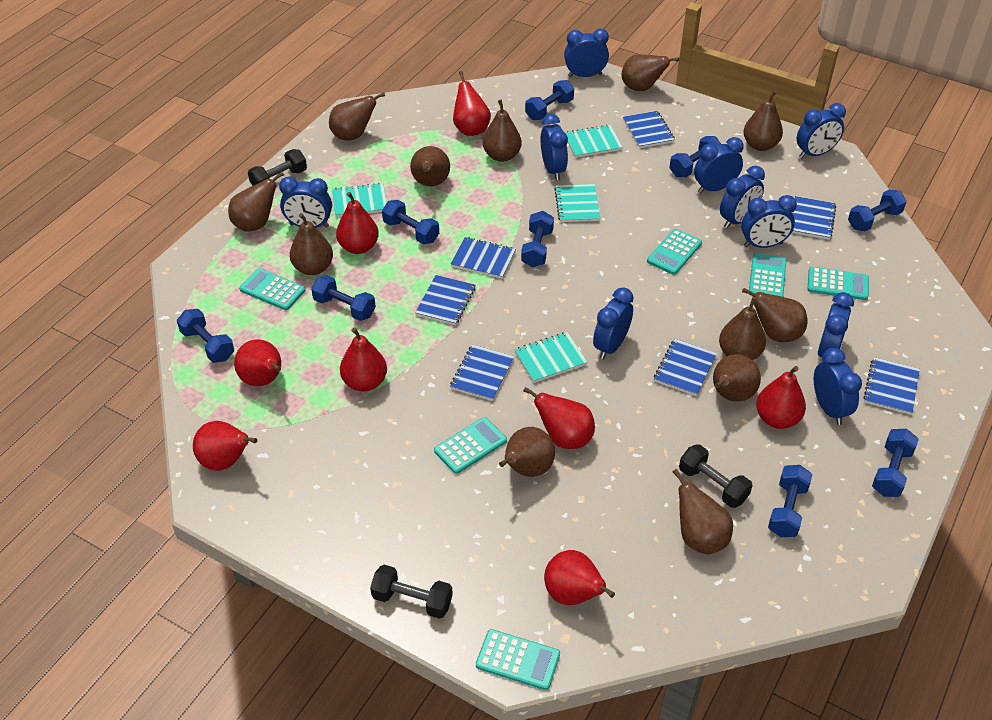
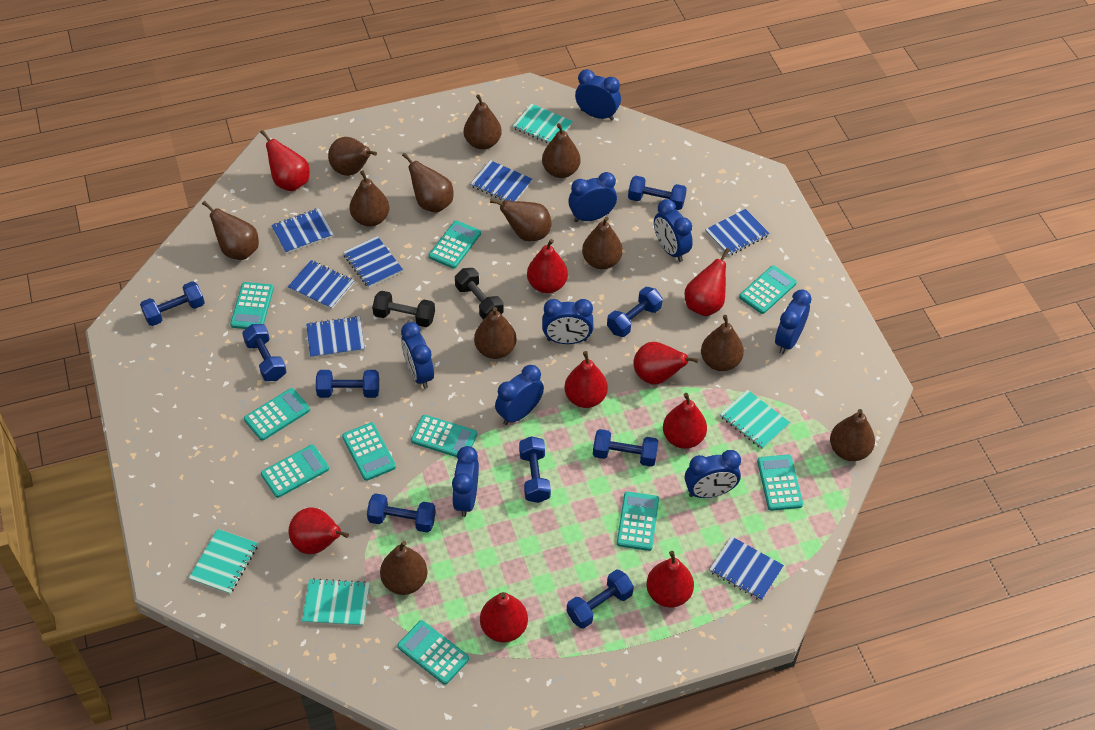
black dumbbell: 3 -> 2
blue clock: 10 -> 9
red pear: 8 -> 9
turquoise calculator: 6 -> 10

